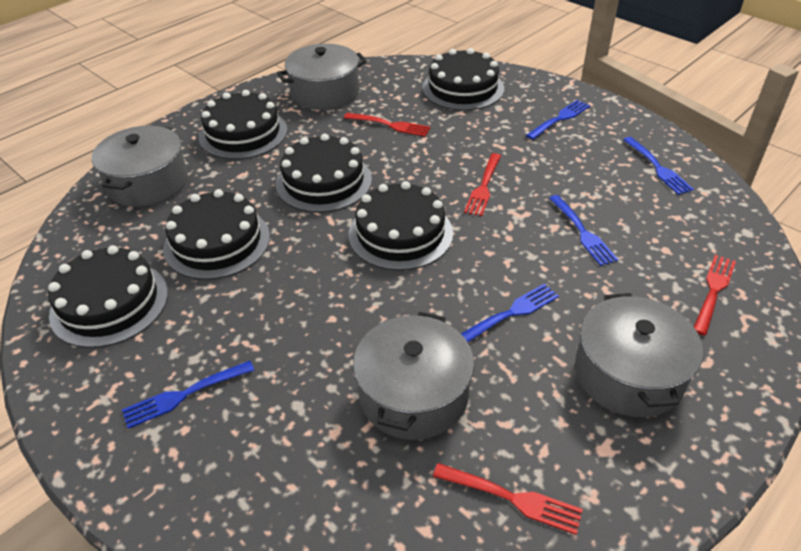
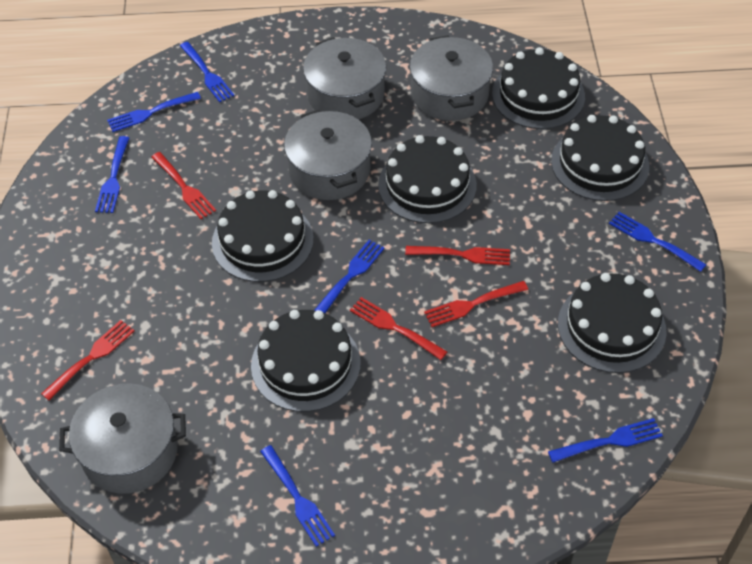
blue fork: 5 -> 7
red fork: 4 -> 5

